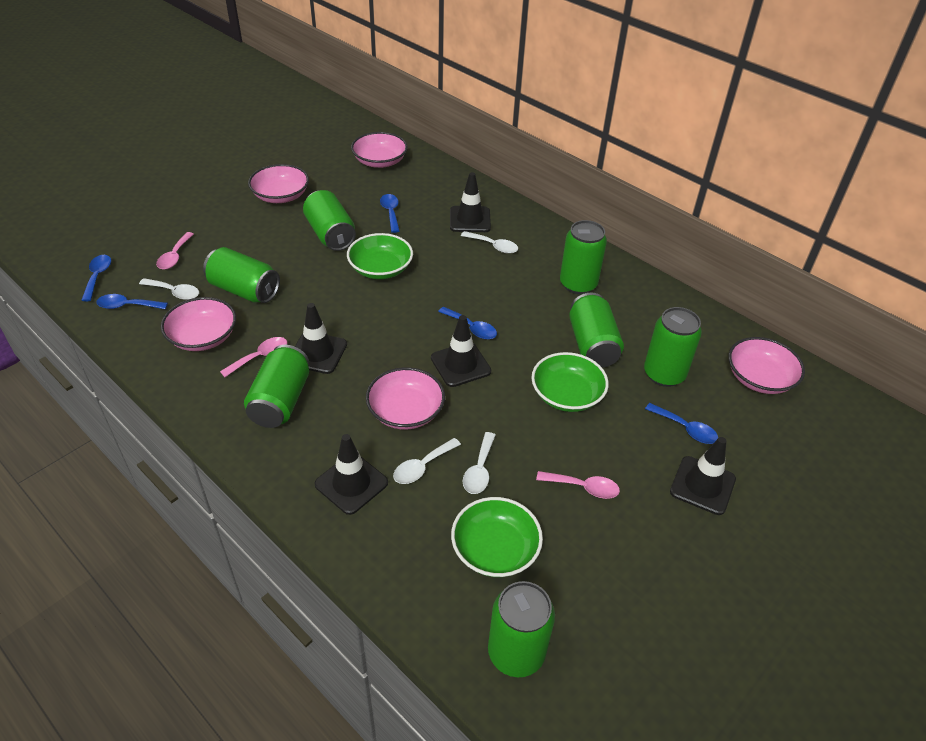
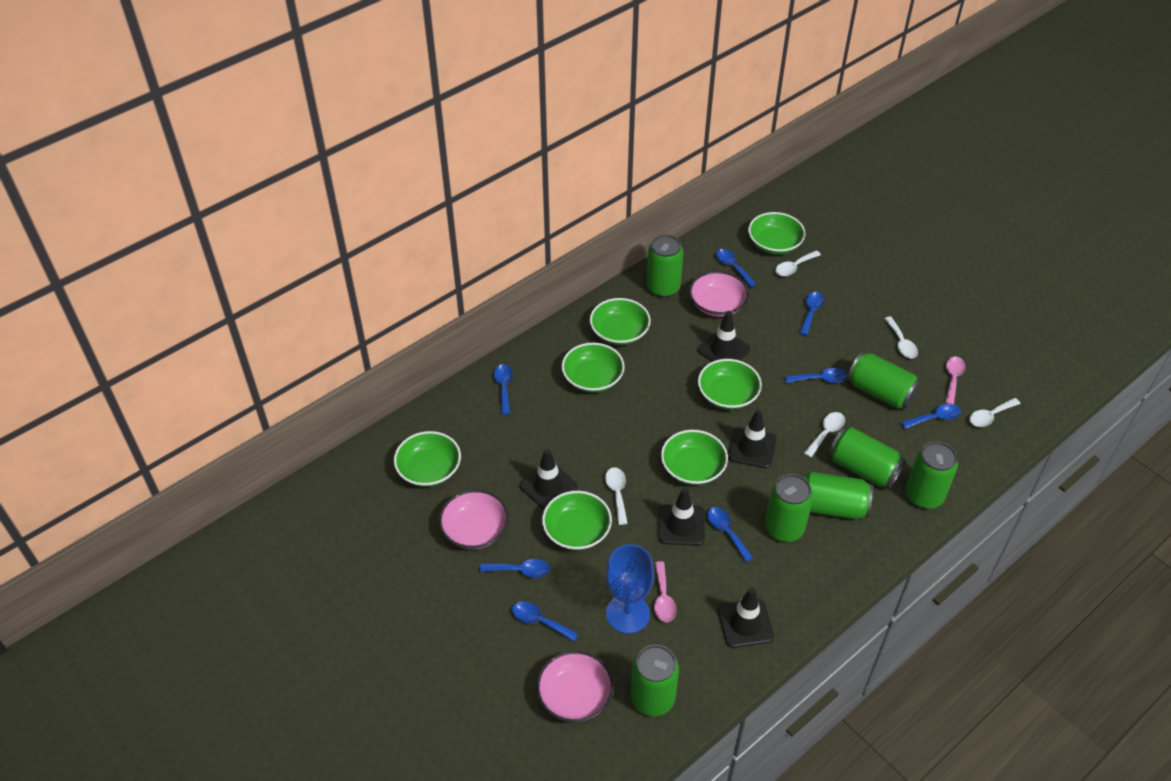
blue goblet: 0 -> 1
blue spoon: 5 -> 8
green bowl: 3 -> 7
pink bowl: 5 -> 3
pink spoon: 3 -> 2
white spoon: 4 -> 5

